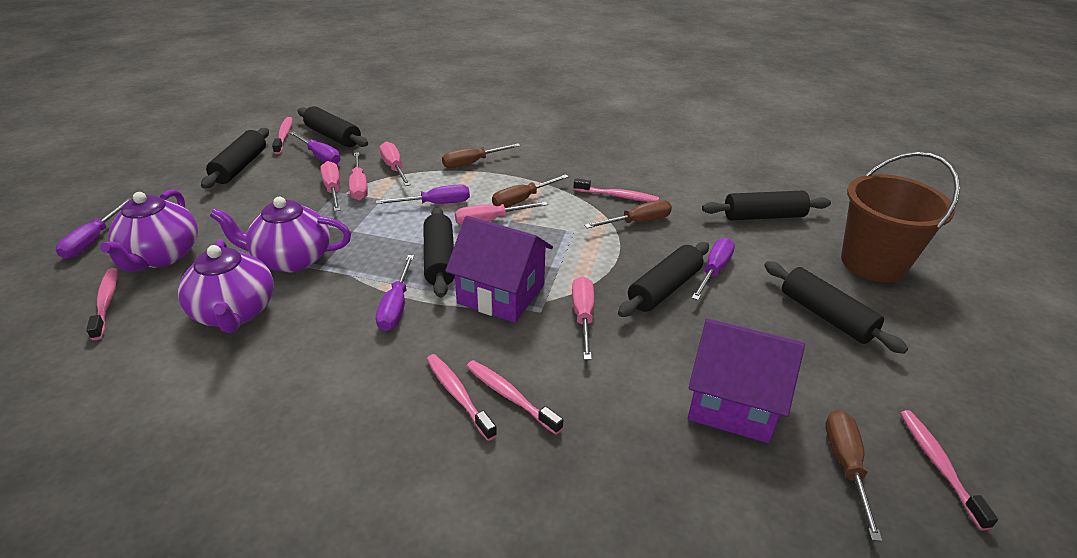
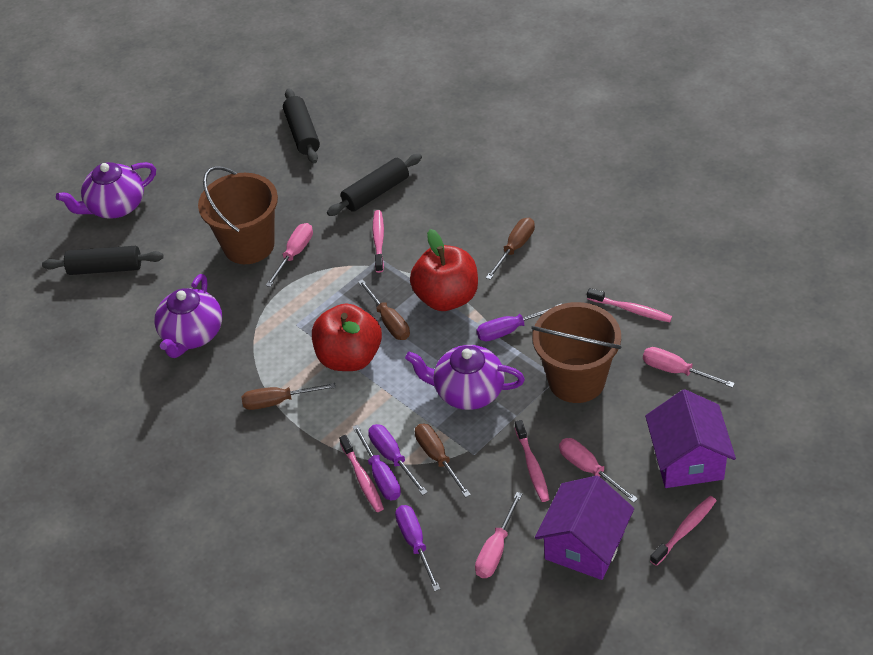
black rolling pin: 6 -> 3
brown bucket: 1 -> 2
pink screwdriver: 5 -> 4
pink toothbrush: 6 -> 5
purple screwdriver: 5 -> 4
red apple: 0 -> 2

